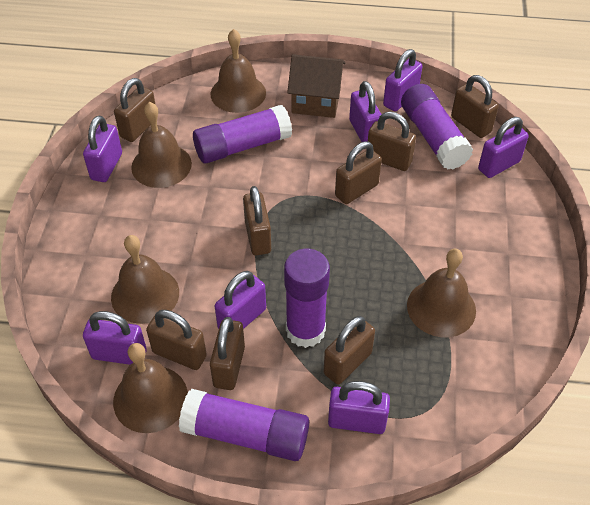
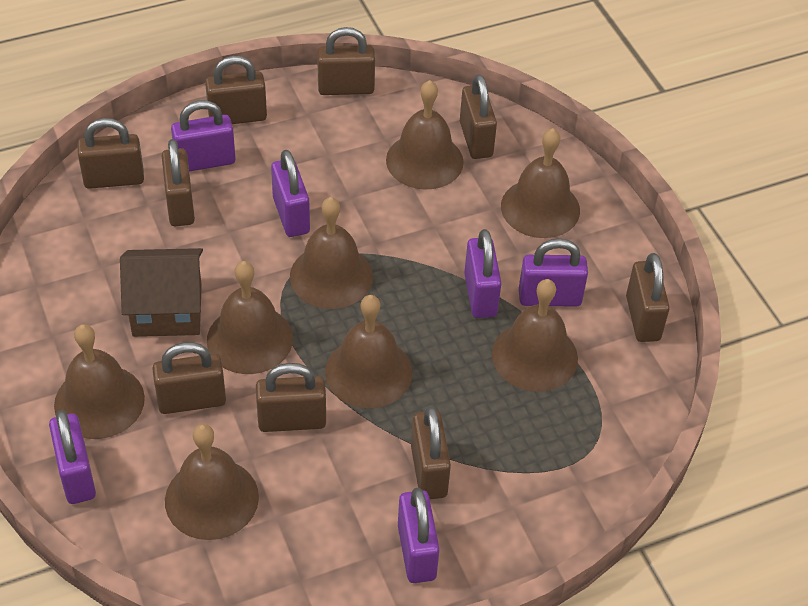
brown bell: 5 -> 8
brown padlock: 8 -> 9
purple glue stick: 4 -> 0
purple padlock: 7 -> 6

